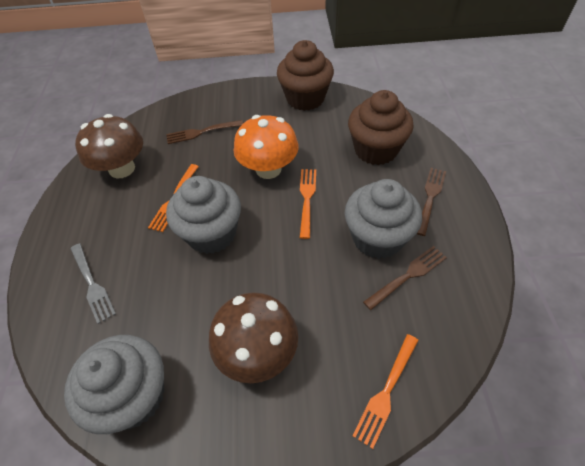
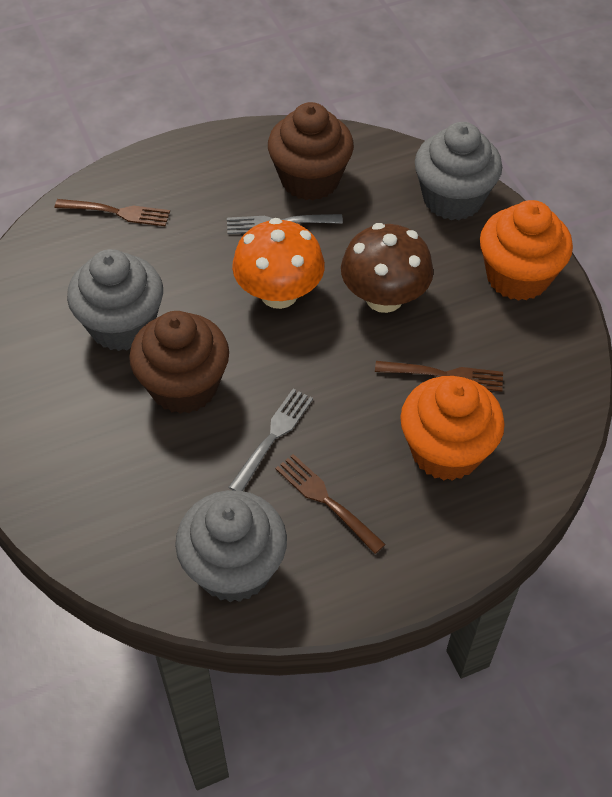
brown mushroom: 2 -> 1
grey fork: 1 -> 2
orange cupcake: 0 -> 2
orange fork: 3 -> 0

